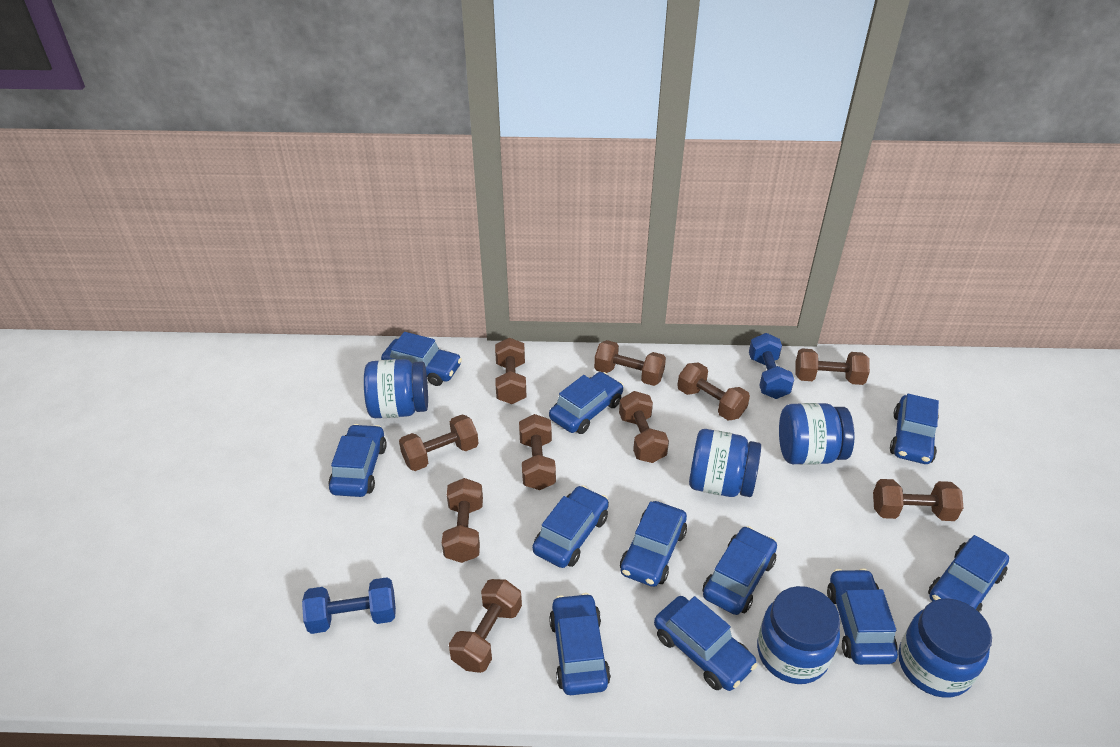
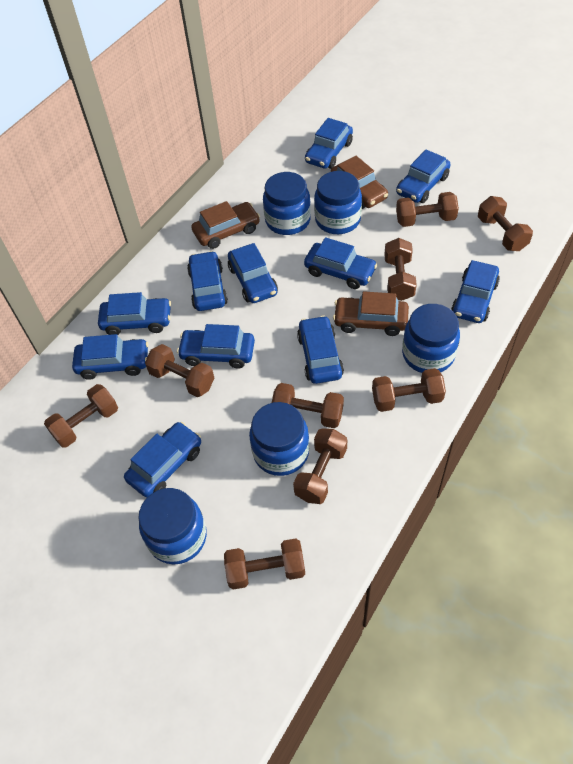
blue dumbbell: 2 -> 0
brown car: 0 -> 3
brown dumbbell: 10 -> 9

